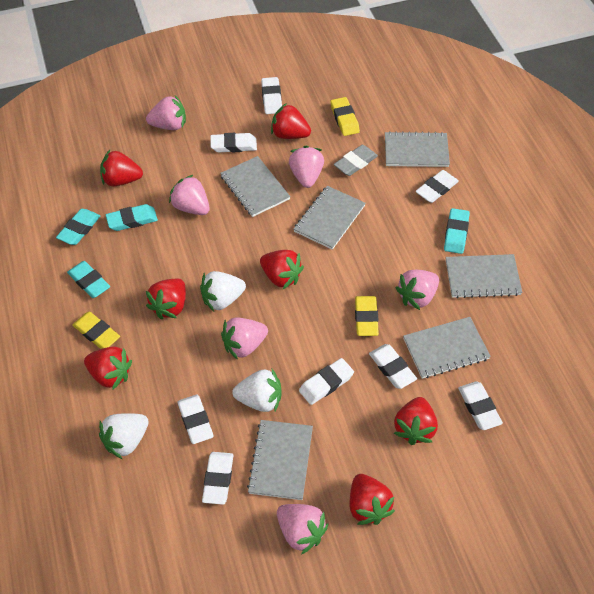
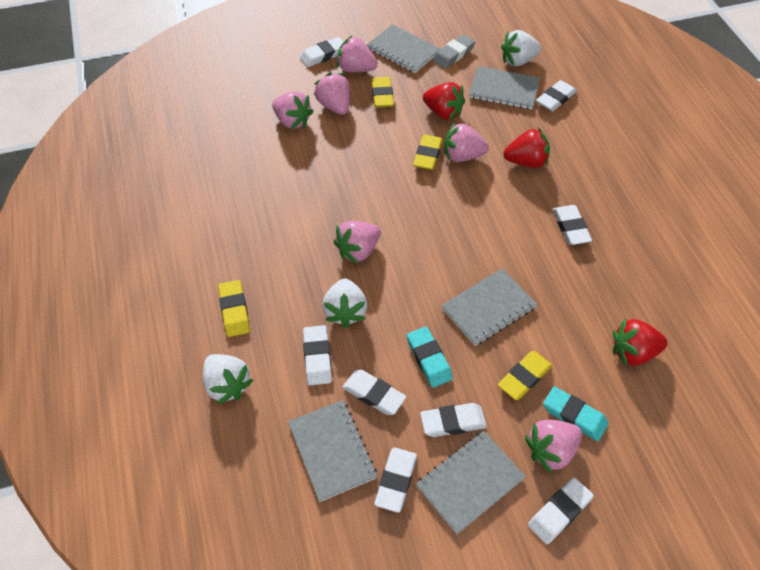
grey notebook: 6 -> 5
red strawberry: 7 -> 3
turquoise eraser: 4 -> 2
yellow eraser: 3 -> 4

